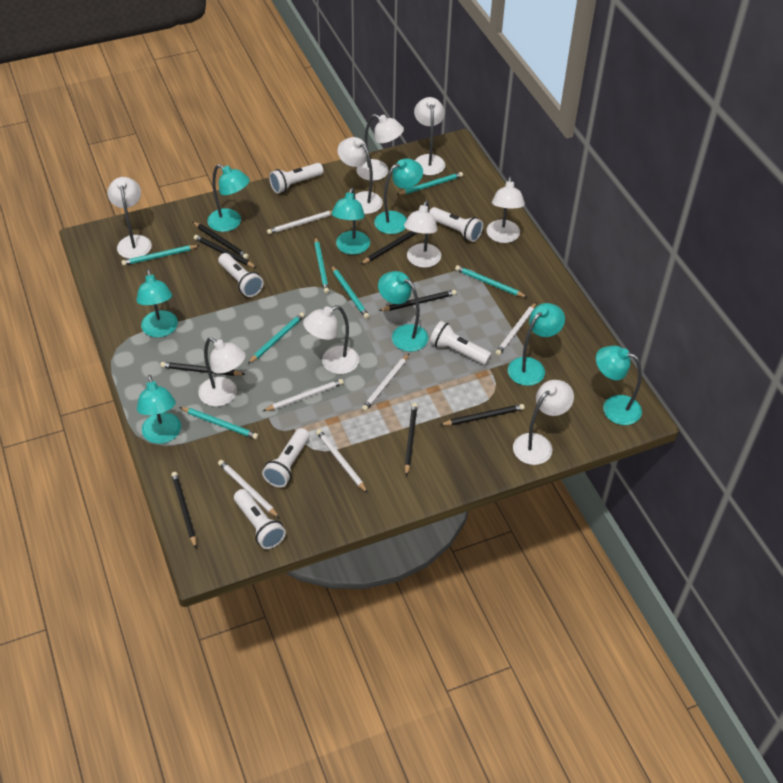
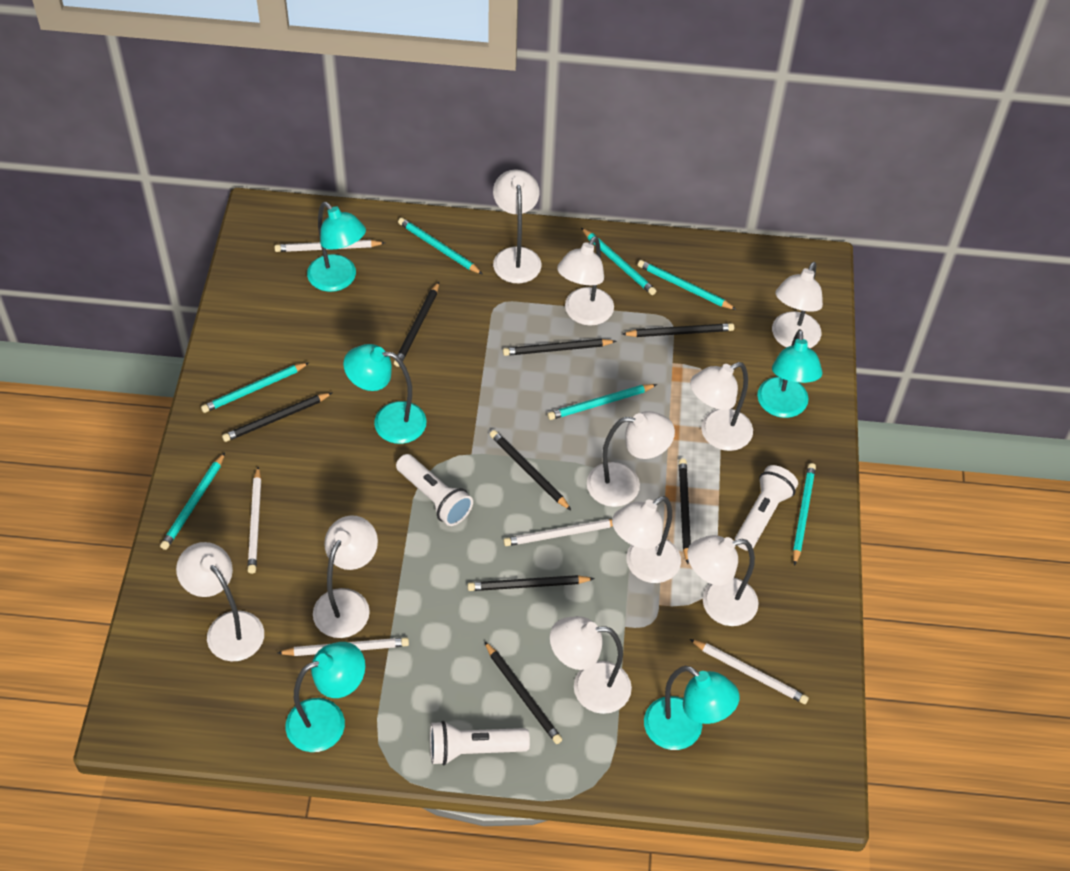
turquoise lamp: 8 -> 5
white flashlight: 6 -> 3
white lamp: 9 -> 10
white pencil: 6 -> 5

